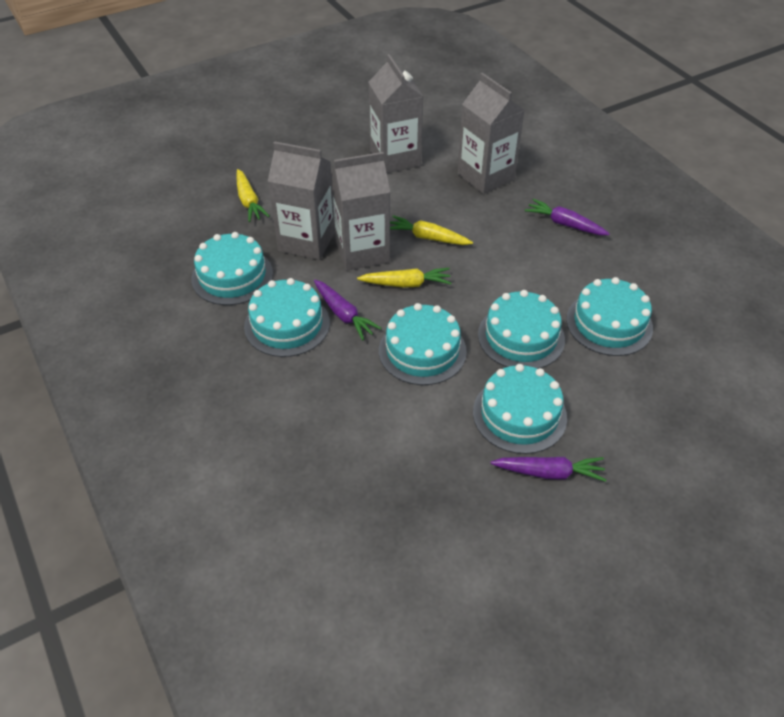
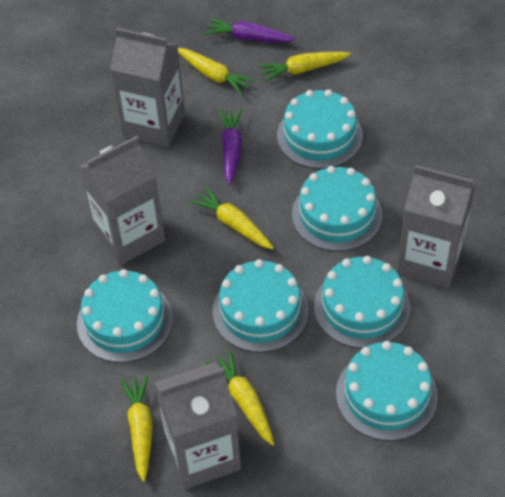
purple carrot: 3 -> 2
yellow carrot: 3 -> 5

